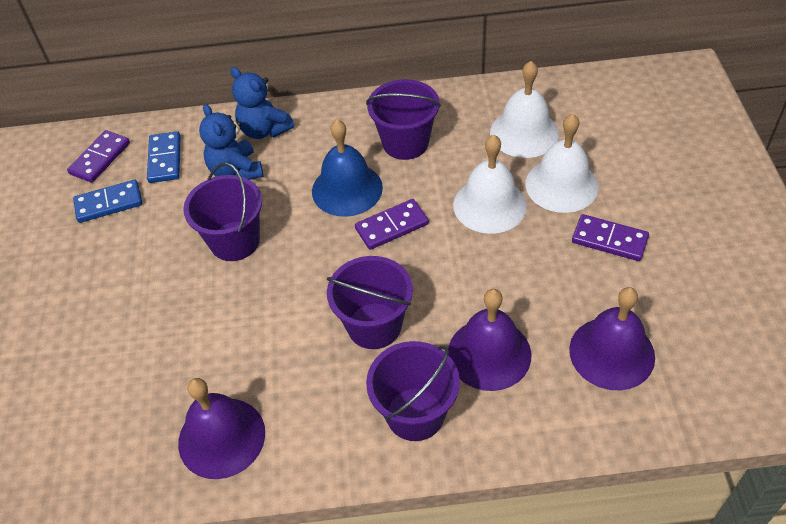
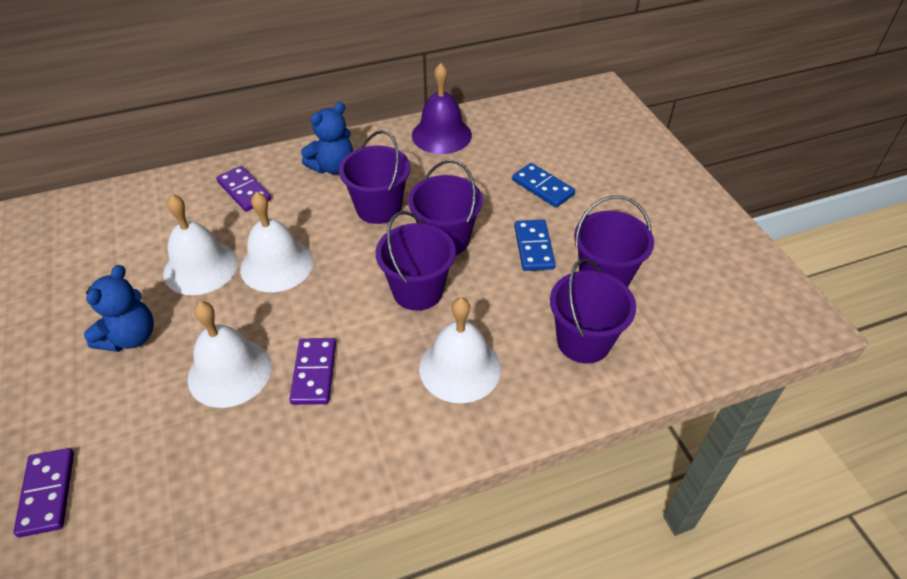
blue bell: 1 -> 0
purple bell: 3 -> 1
purple bucket: 4 -> 5
white bell: 3 -> 4

